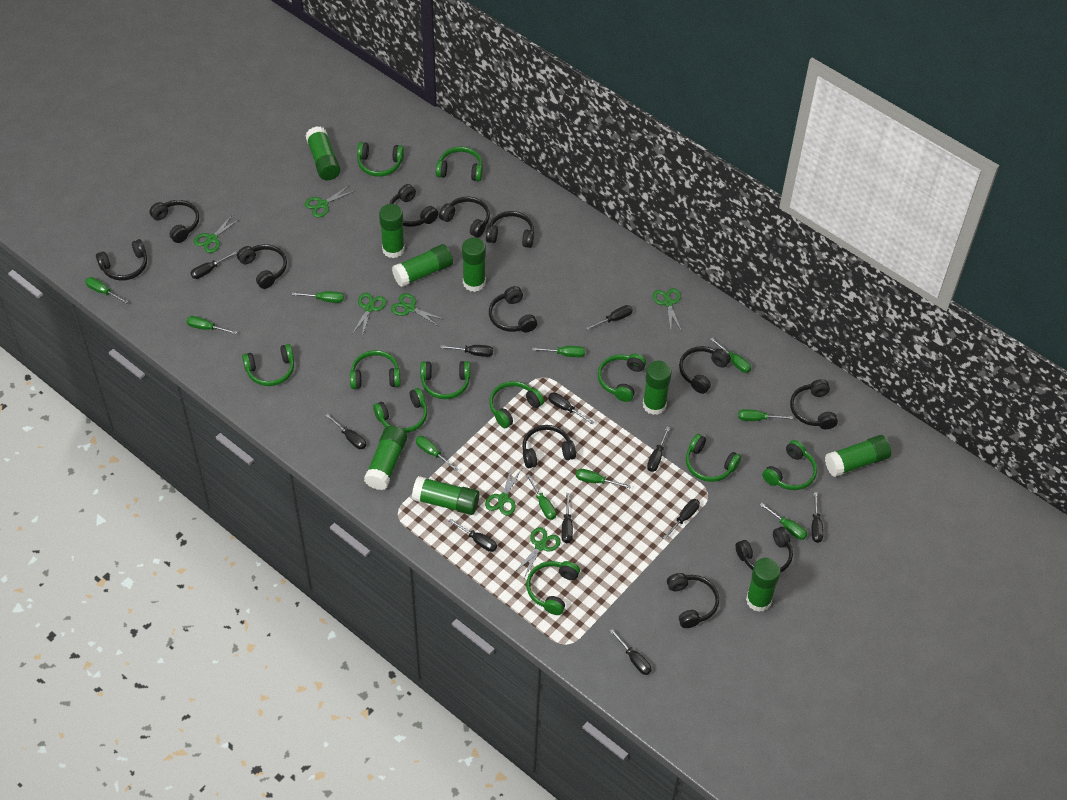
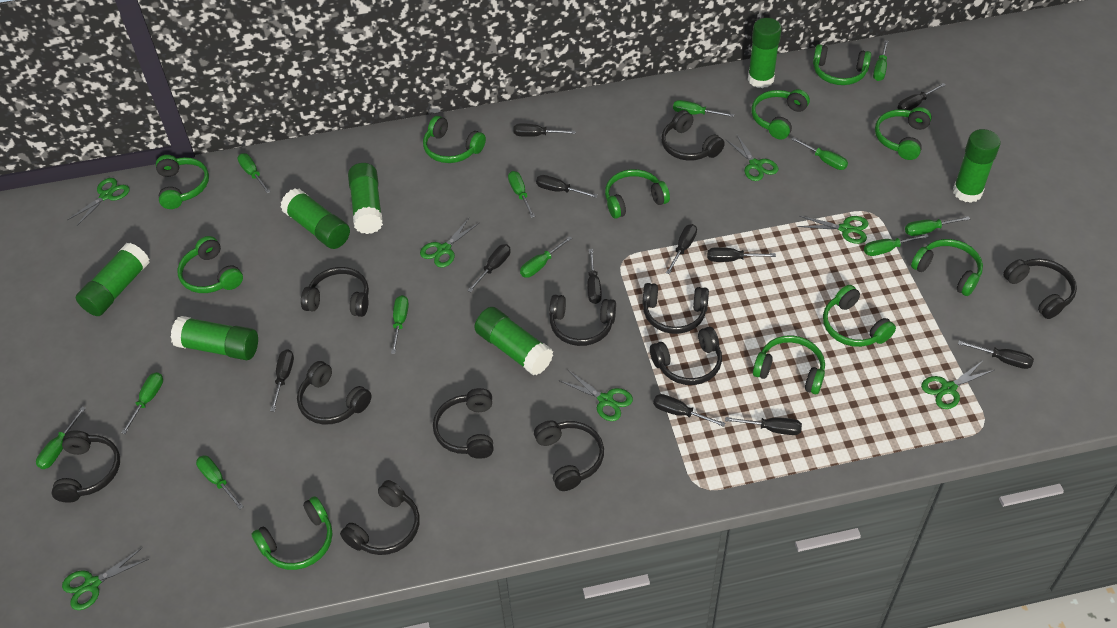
black headphones: 12 -> 11
green glue stick: 9 -> 7
green screwdriver: 10 -> 12

